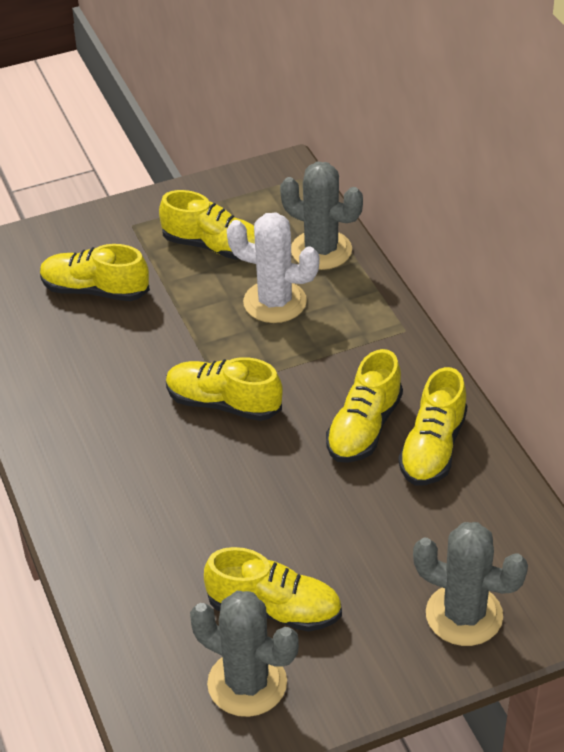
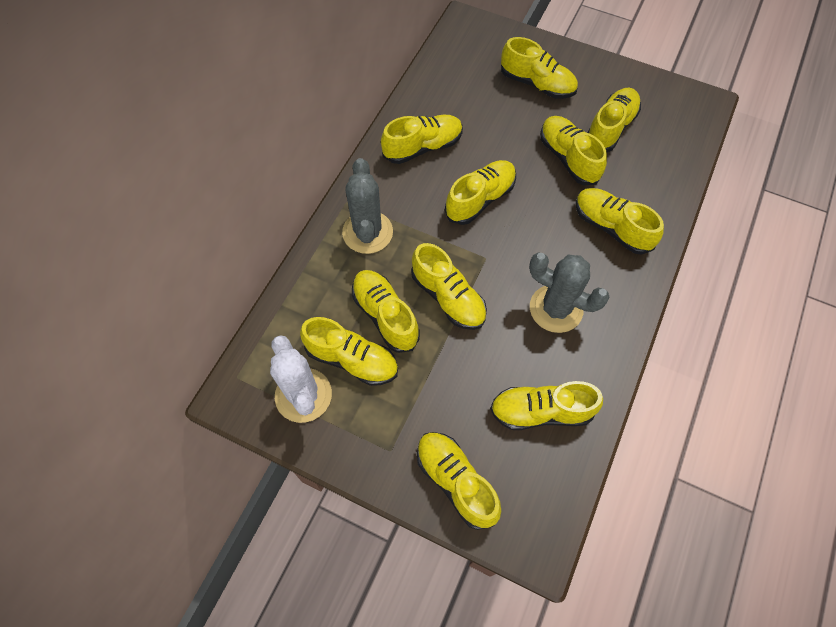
grey cactus: 3 -> 2
yellow shoe: 6 -> 11

